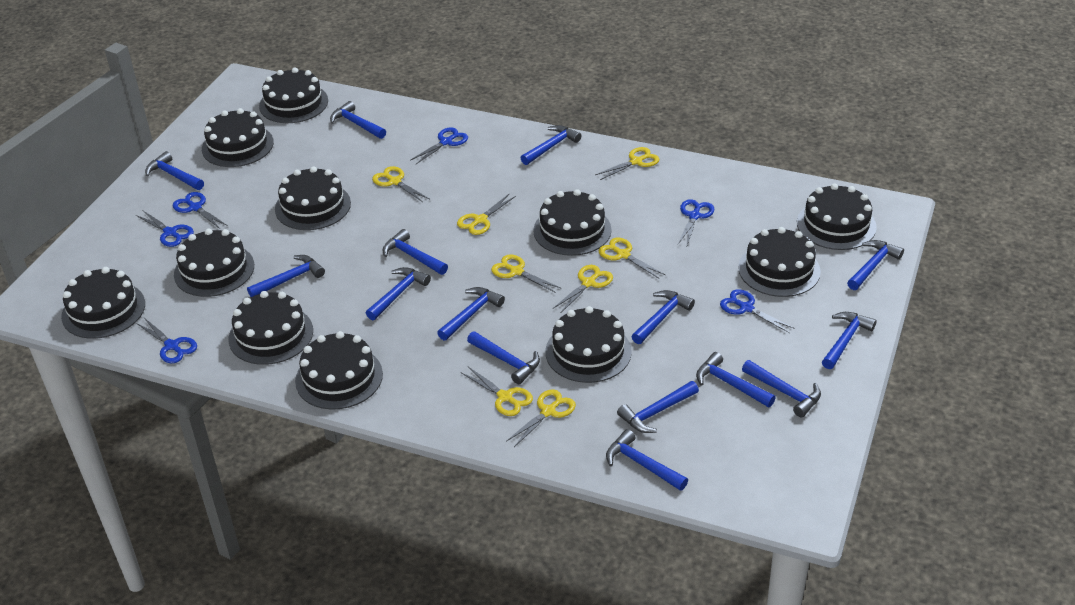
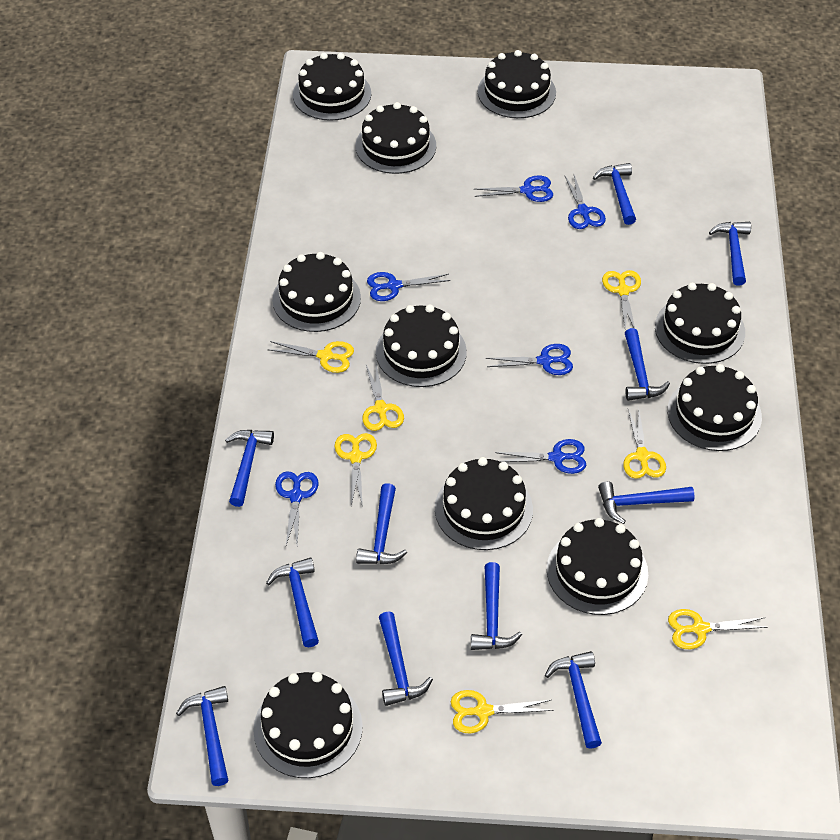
black cake: 11 -> 10
blue hammer: 15 -> 11
yellow scissors: 8 -> 7

